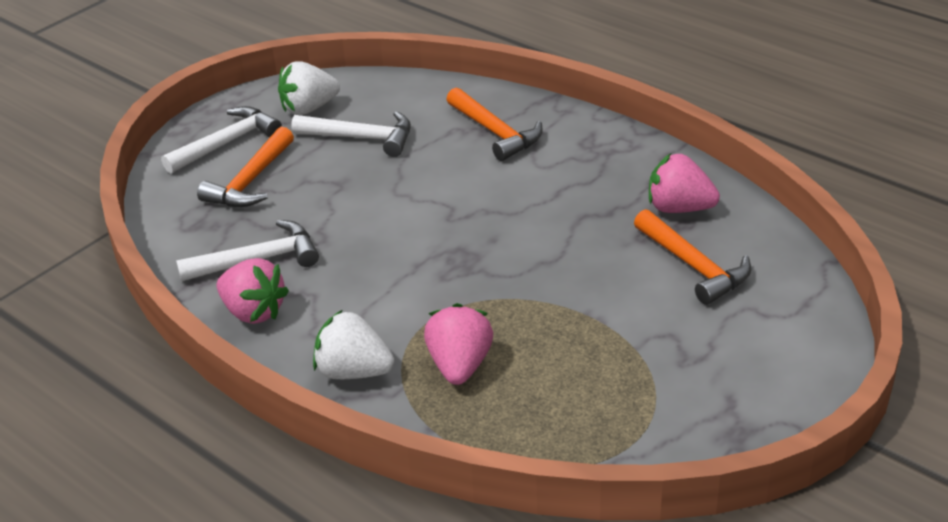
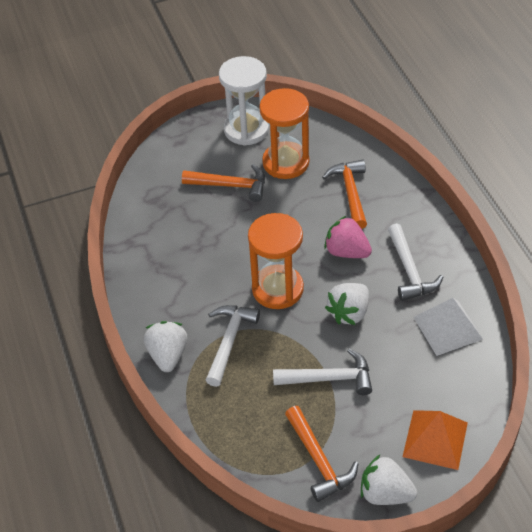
orange hourglass: 0 -> 2
orange pyramid: 0 -> 1
pink strawberry: 3 -> 1
white hourglass: 0 -> 1
white pyramid: 0 -> 1
white strawberry: 2 -> 3

